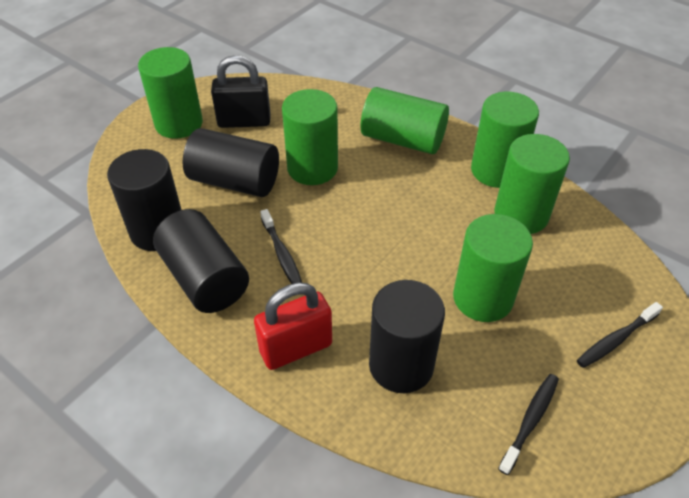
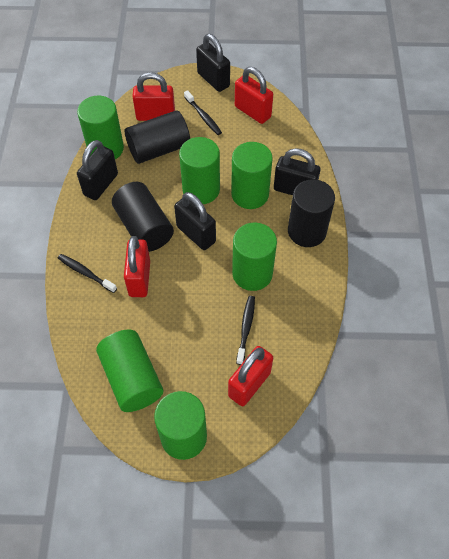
black cylinder: 4 -> 3
black padlock: 1 -> 4
red padlock: 1 -> 4

